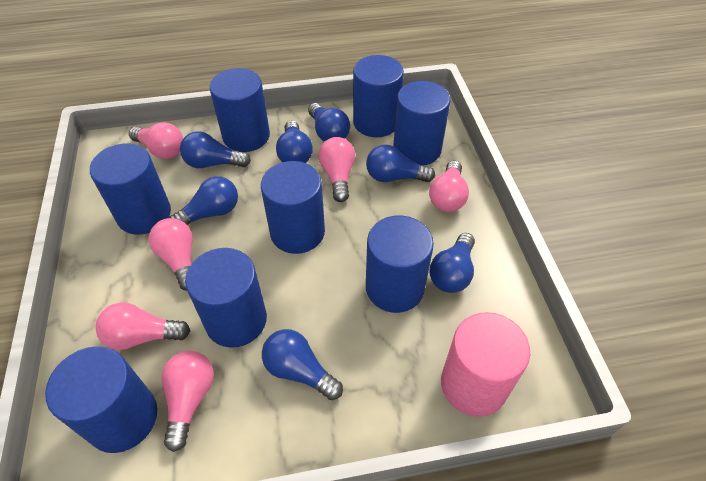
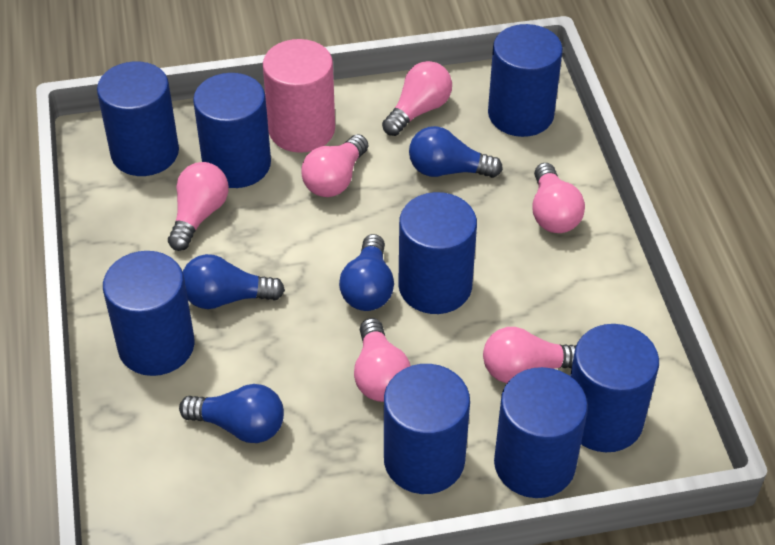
blue light bulb: 7 -> 4

